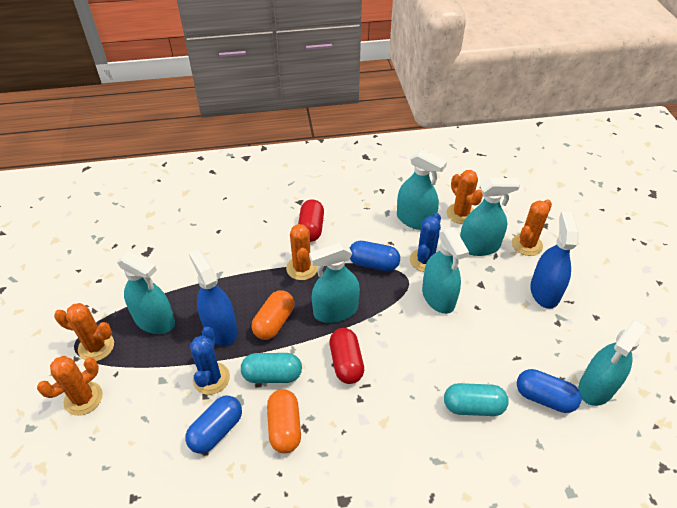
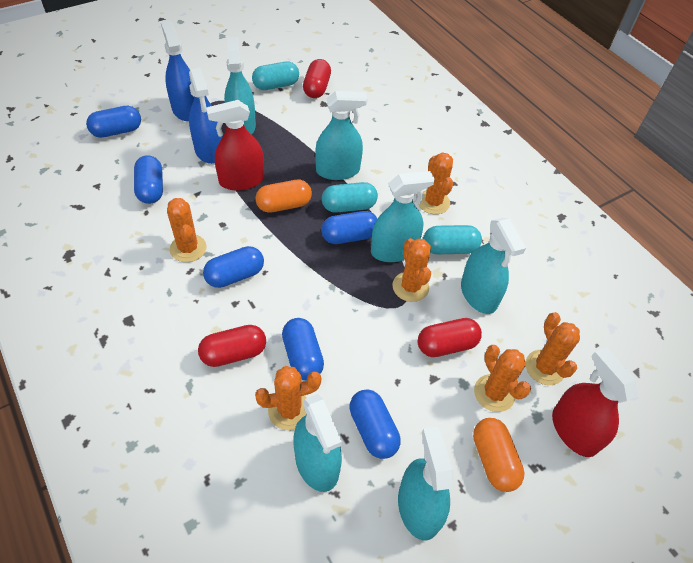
blue cactus: 2 -> 0
blue capsule: 3 -> 6
orange cactus: 5 -> 6
red capsule: 2 -> 3
red spray bottle: 0 -> 2
turquoise capsule: 2 -> 3

